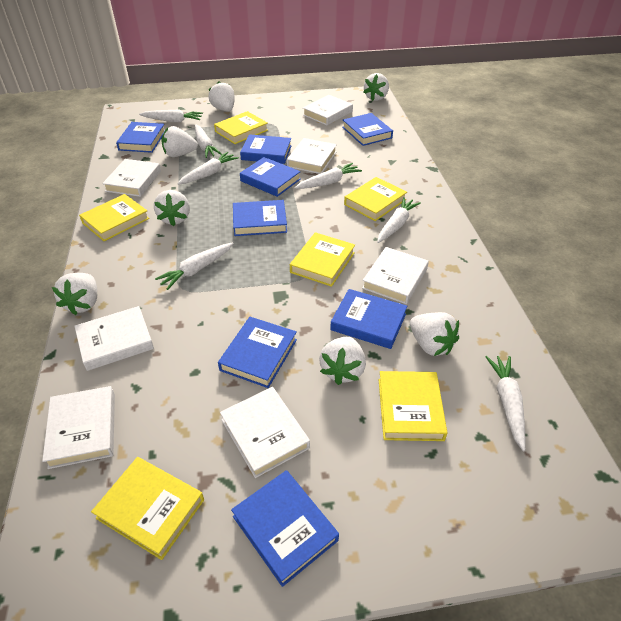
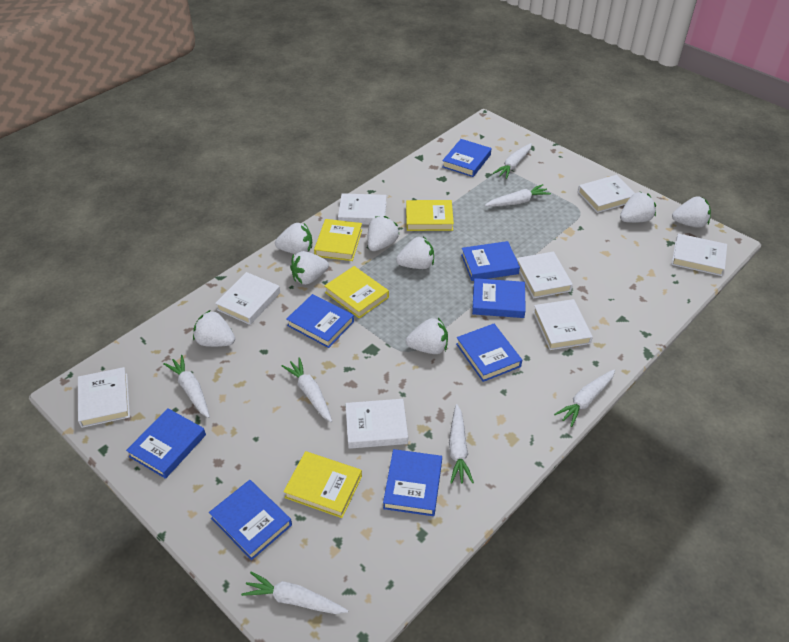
white book: 7 -> 8
white strawberry: 7 -> 8
yellow book: 6 -> 4

